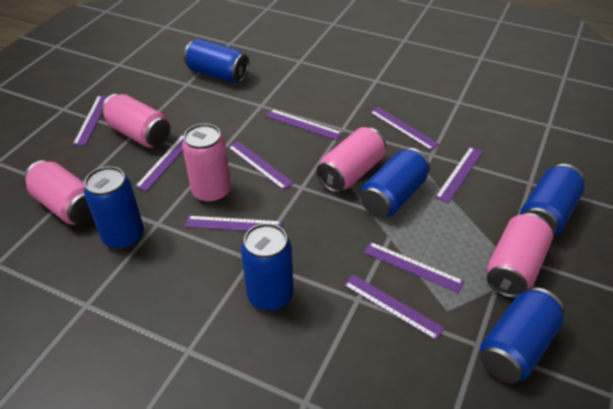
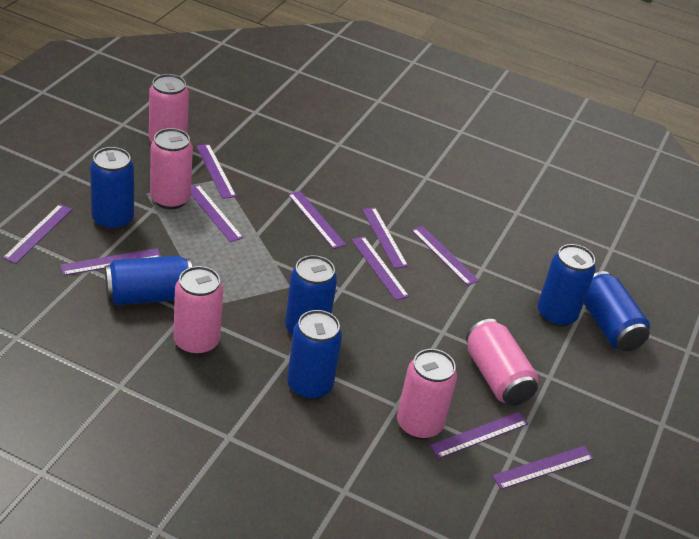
purple ruler: 9 -> 10

